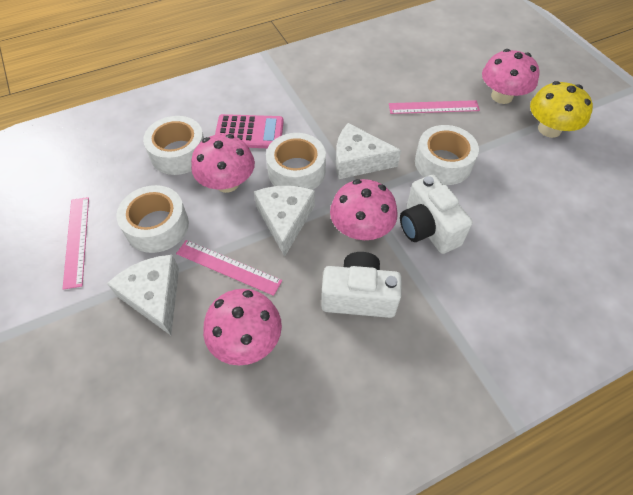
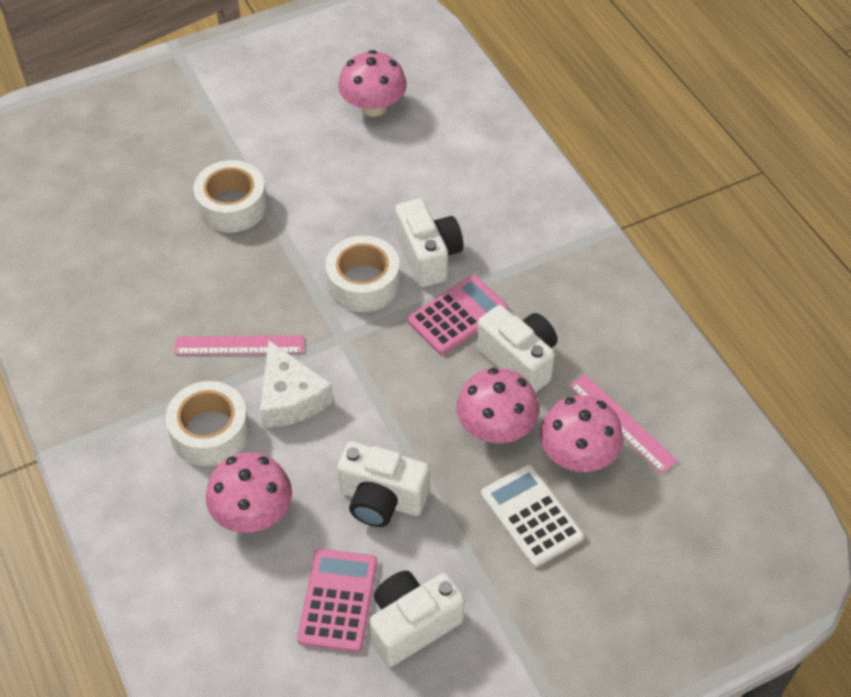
pink calculator: 1 -> 2
pink ruler: 3 -> 2
white calculator: 0 -> 1
white camera: 2 -> 4
white cheese: 3 -> 1
white tape: 4 -> 3
yellow mushroom: 1 -> 0

